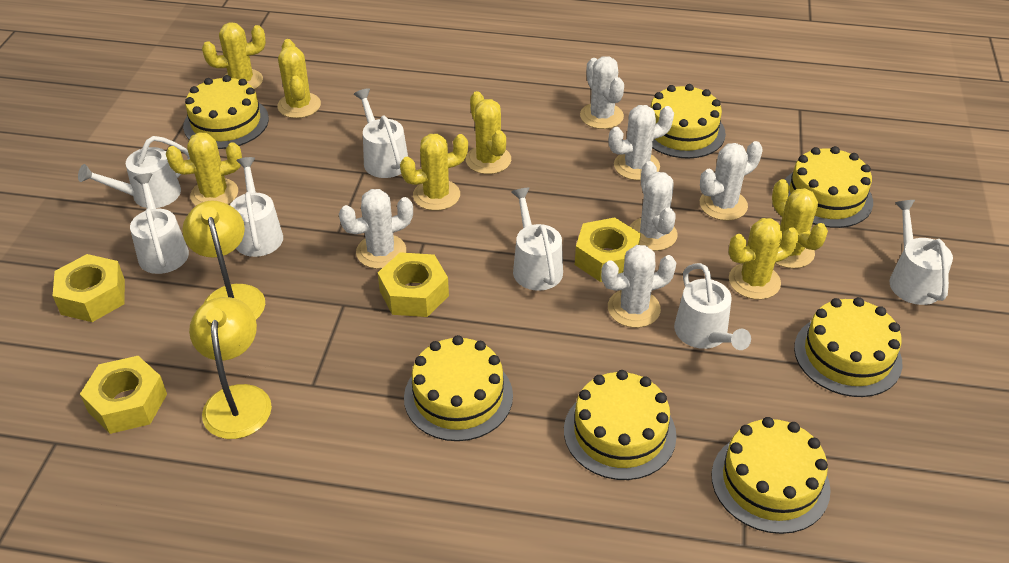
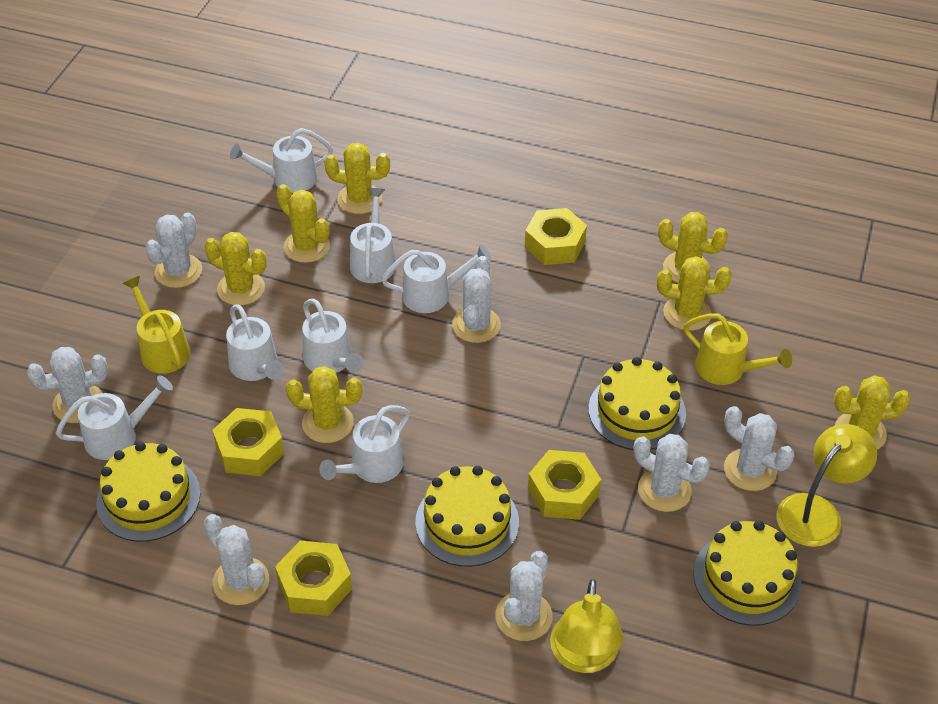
white cactus: 6 -> 7
yellow cake: 7 -> 4
yellow watering can: 0 -> 2

